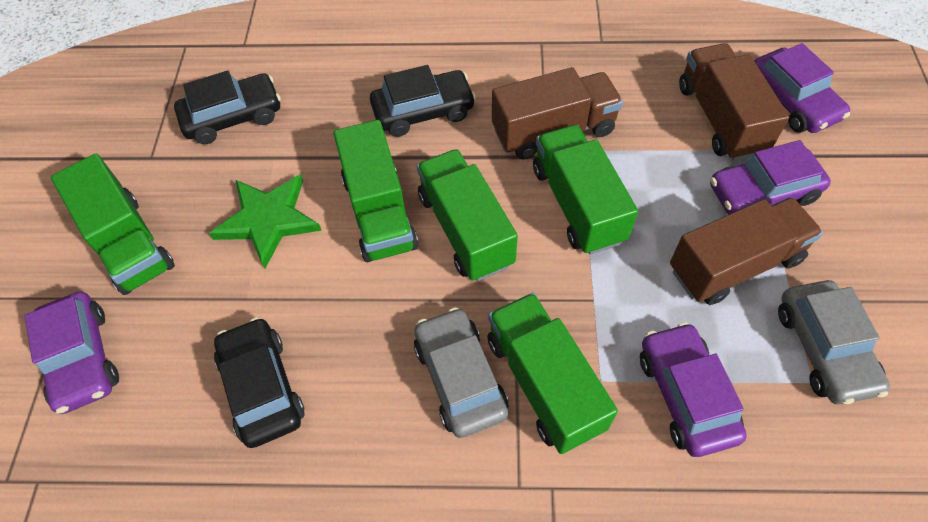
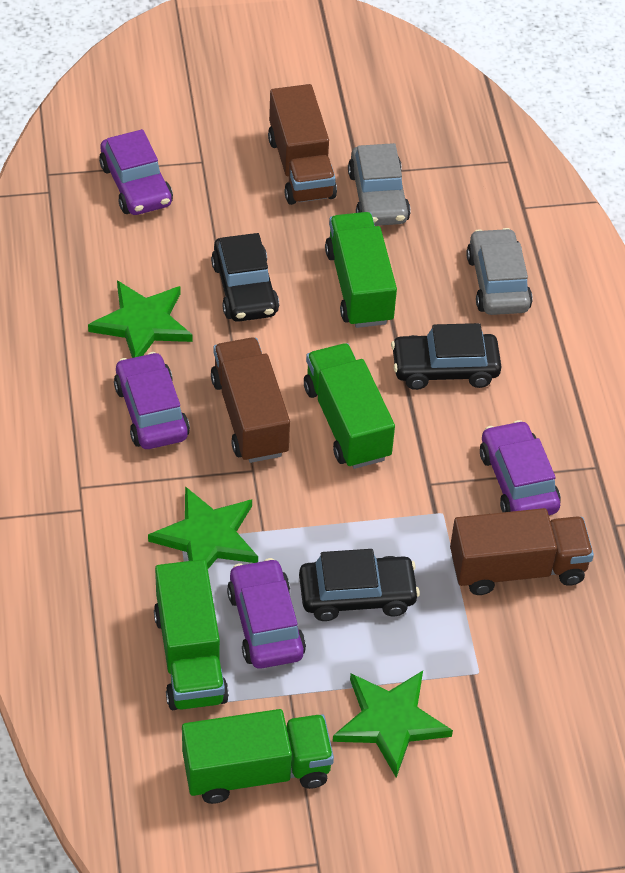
green star: 1 -> 3
green truck: 5 -> 4

